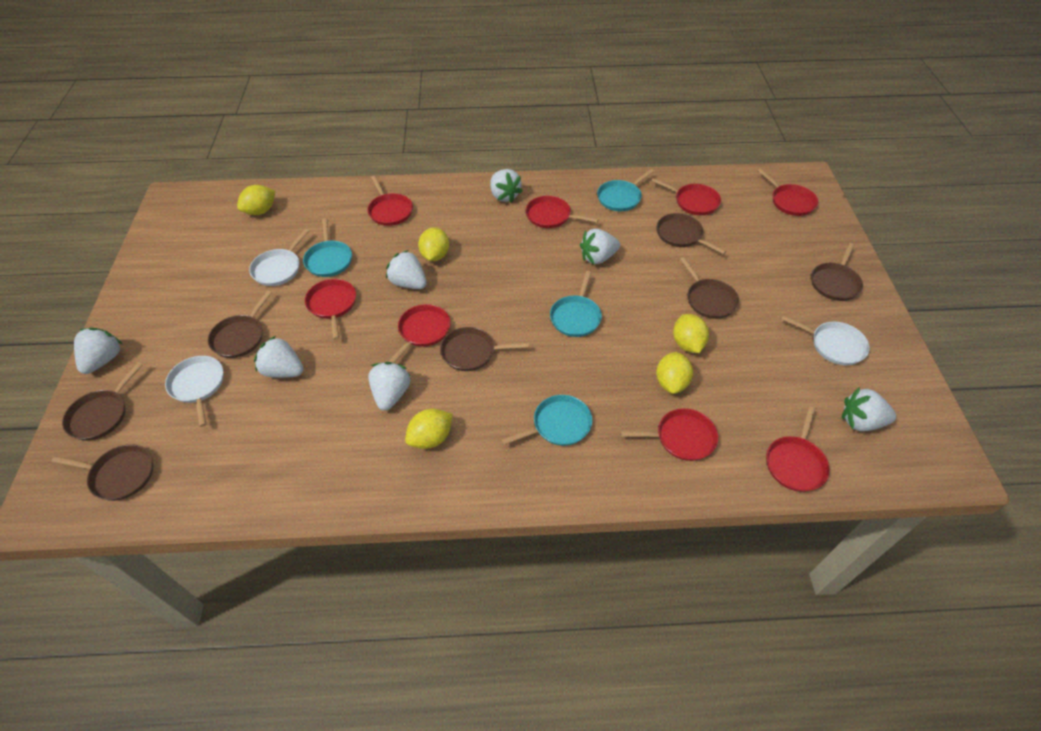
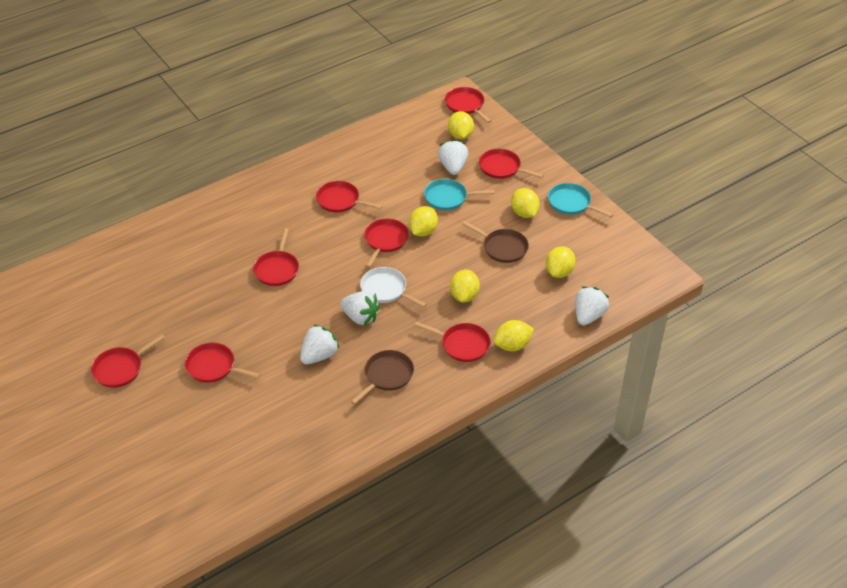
brown pan: 7 -> 2
turquoise pan: 4 -> 2
white pan: 3 -> 1
white strawberry: 7 -> 4
yellow lemon: 5 -> 6

